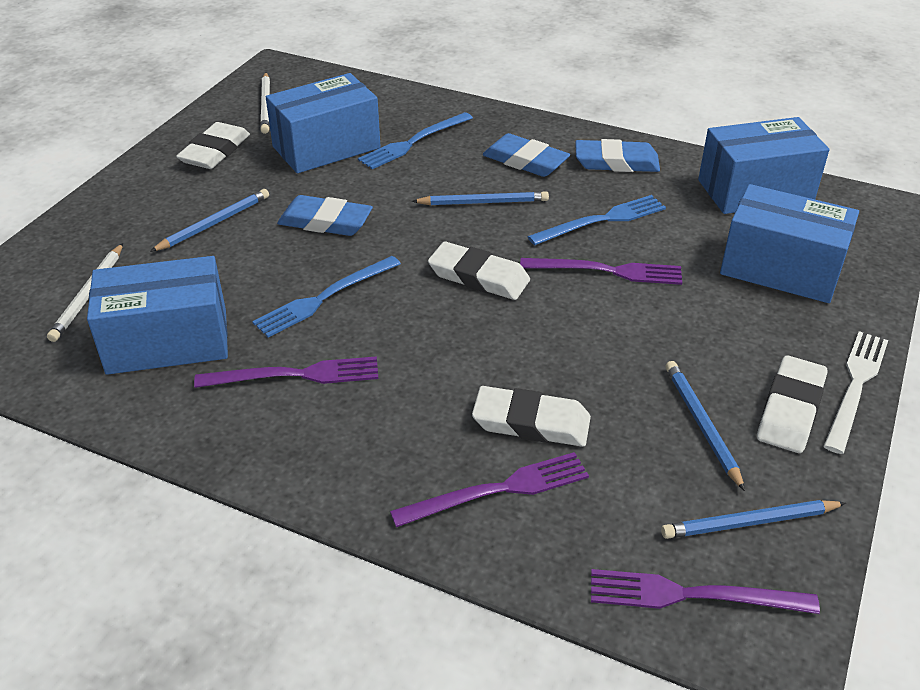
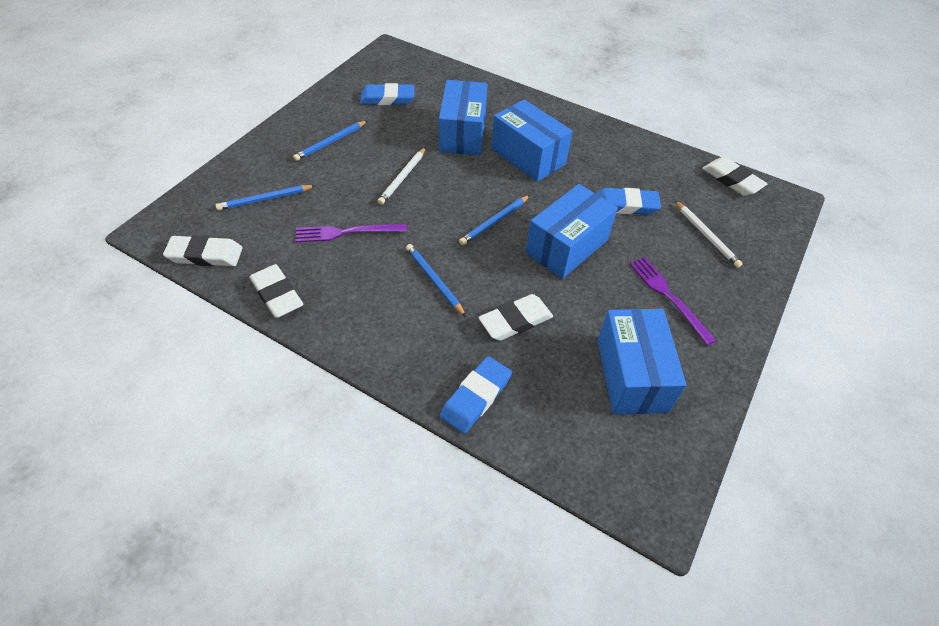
blue fork: 3 -> 0
purple fork: 4 -> 2
white fork: 1 -> 0

